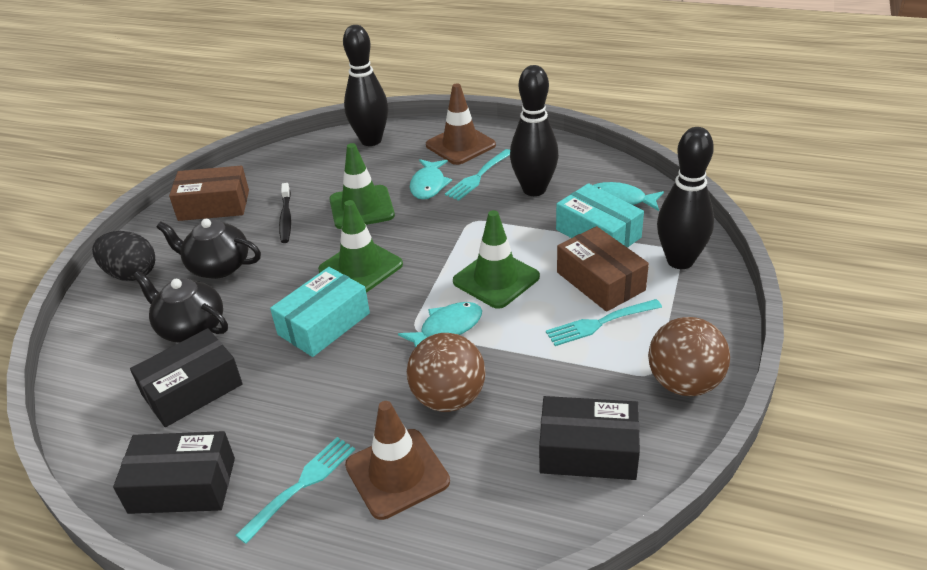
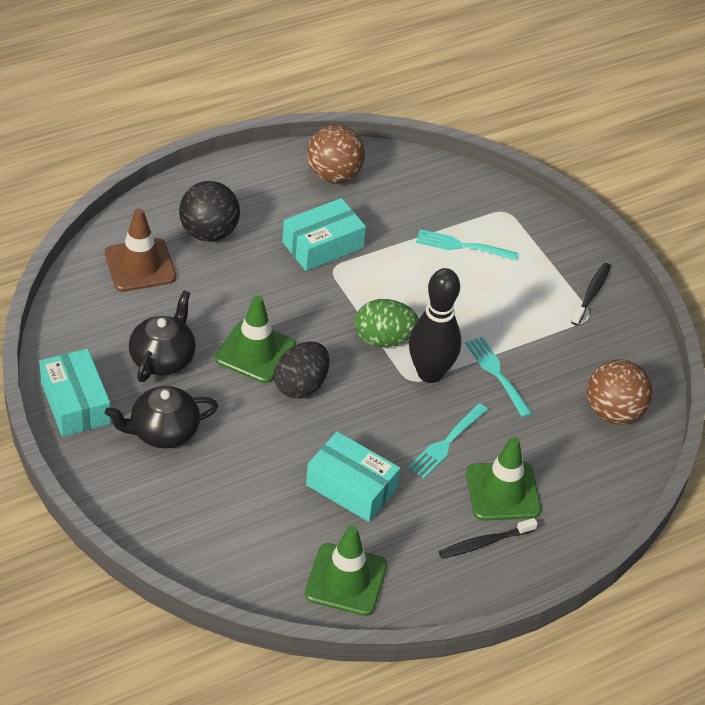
black ball: 0 -> 1
black bowling pin: 3 -> 1
black box: 3 -> 0
black toothbrush: 1 -> 2
brown box: 2 -> 0
brown traffic cone: 2 -> 1
green egg: 0 -> 1
turquoise box: 2 -> 3
turquoise fish: 3 -> 0

